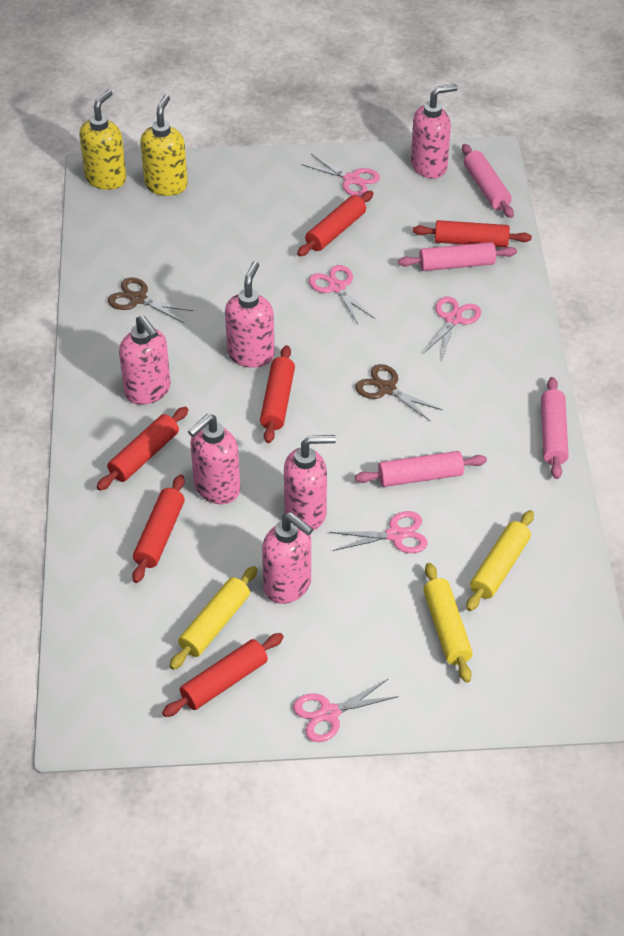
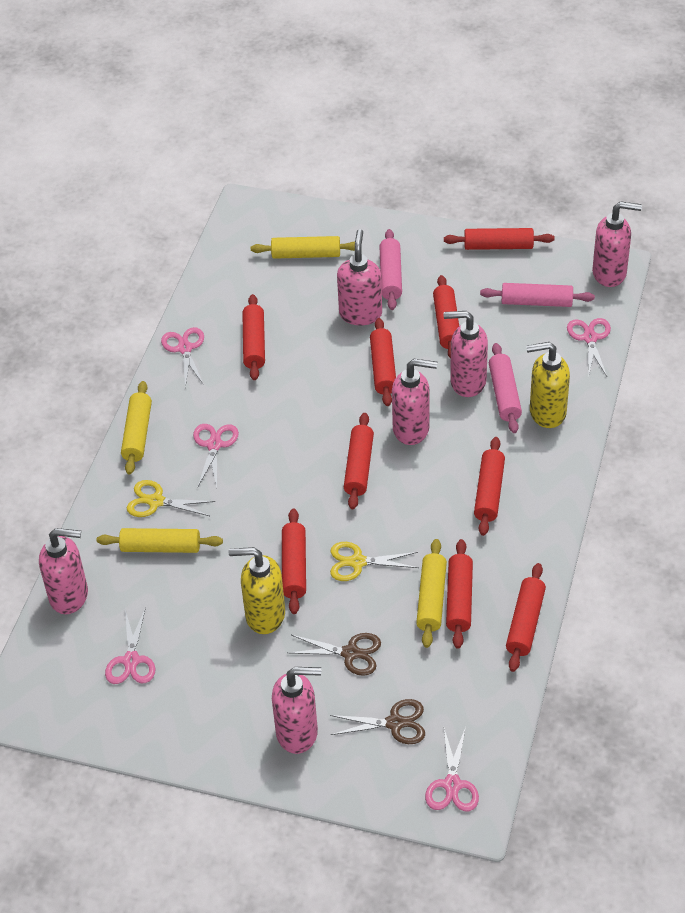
pink rolling pin: 4 -> 3
red rolling pin: 6 -> 9
yellow rolling pin: 3 -> 4
yellow scissors: 0 -> 2

